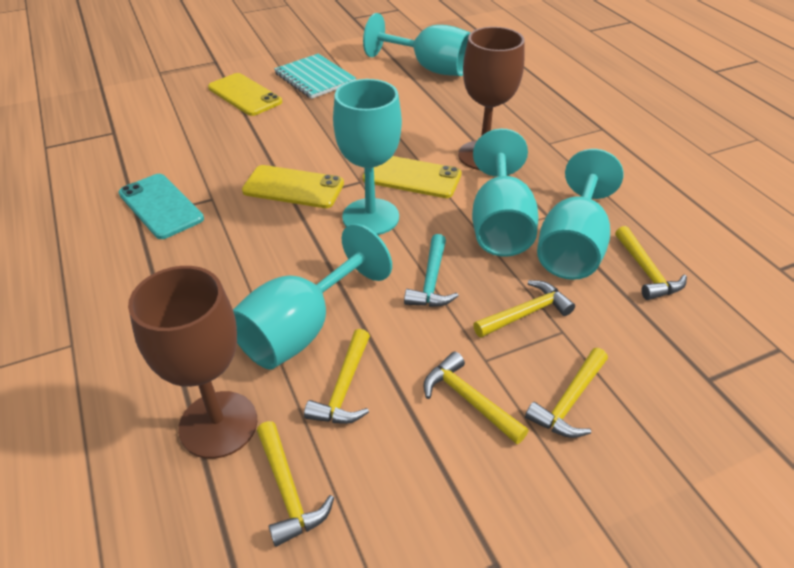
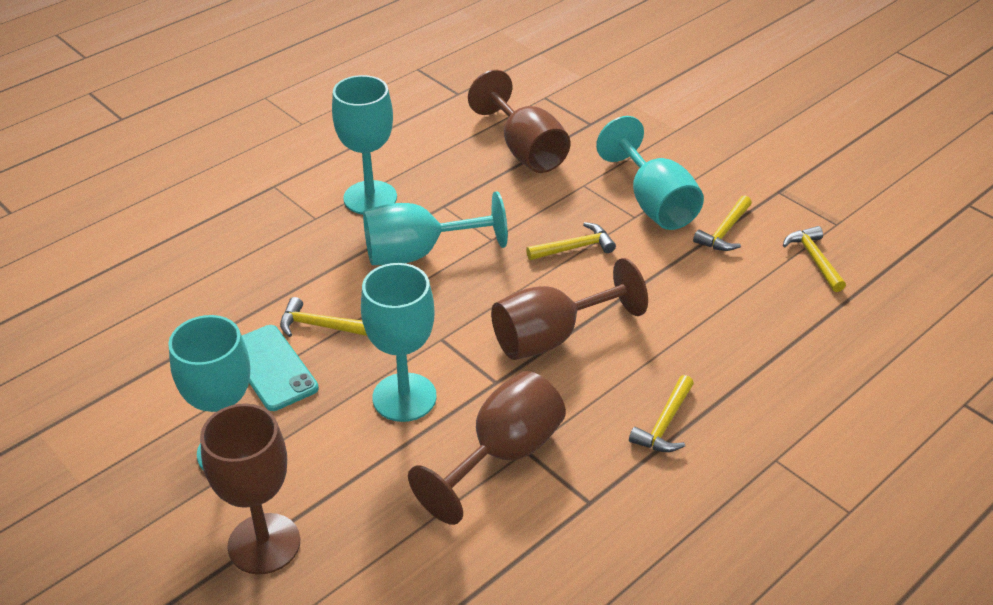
brown goblet: 2 -> 4
turquoise hammer: 1 -> 0
turquoise notebook: 1 -> 0
yellow hammer: 6 -> 5
yellow phone: 3 -> 0

